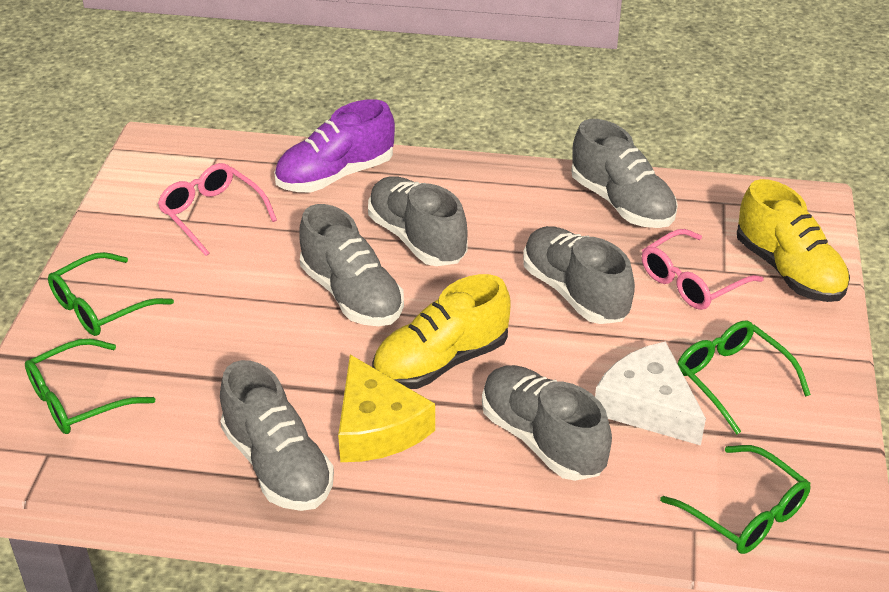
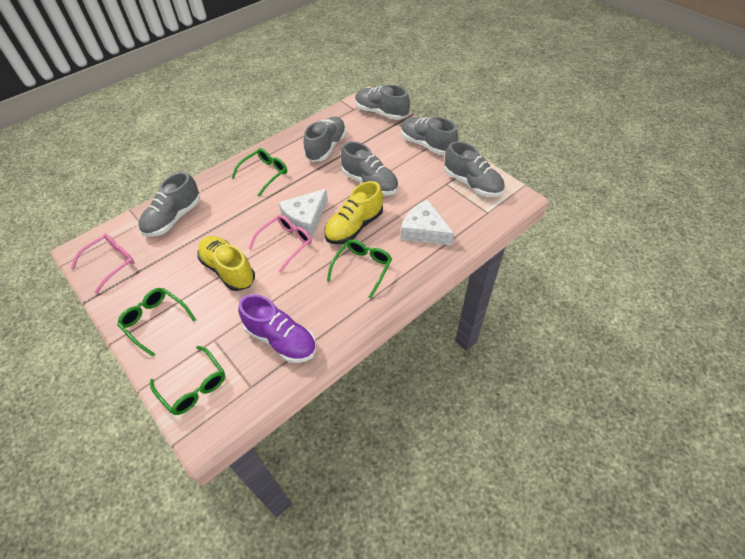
white cheese: 1 -> 2
yellow cheese: 1 -> 0

